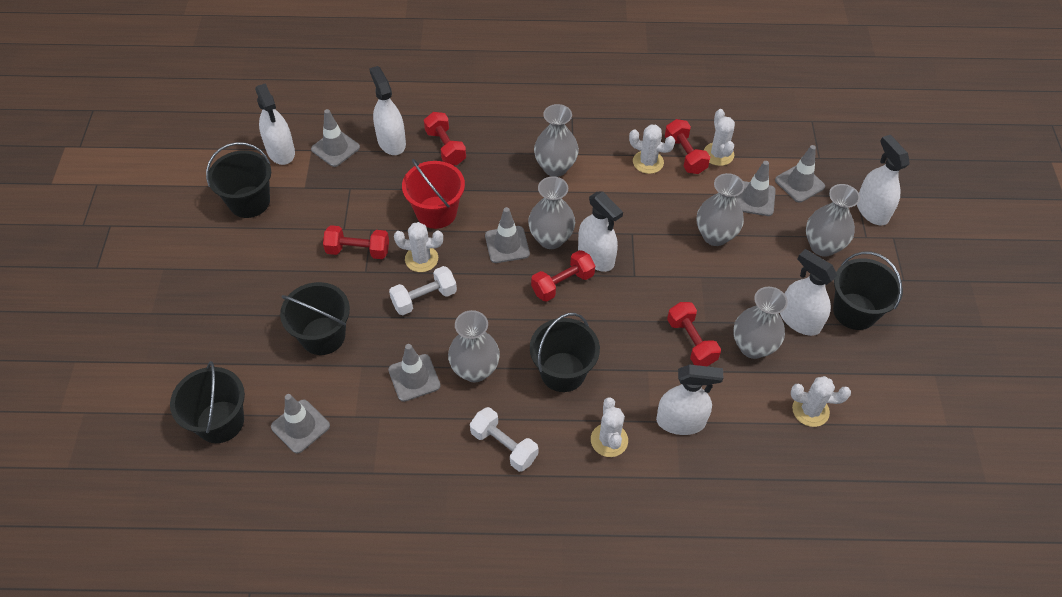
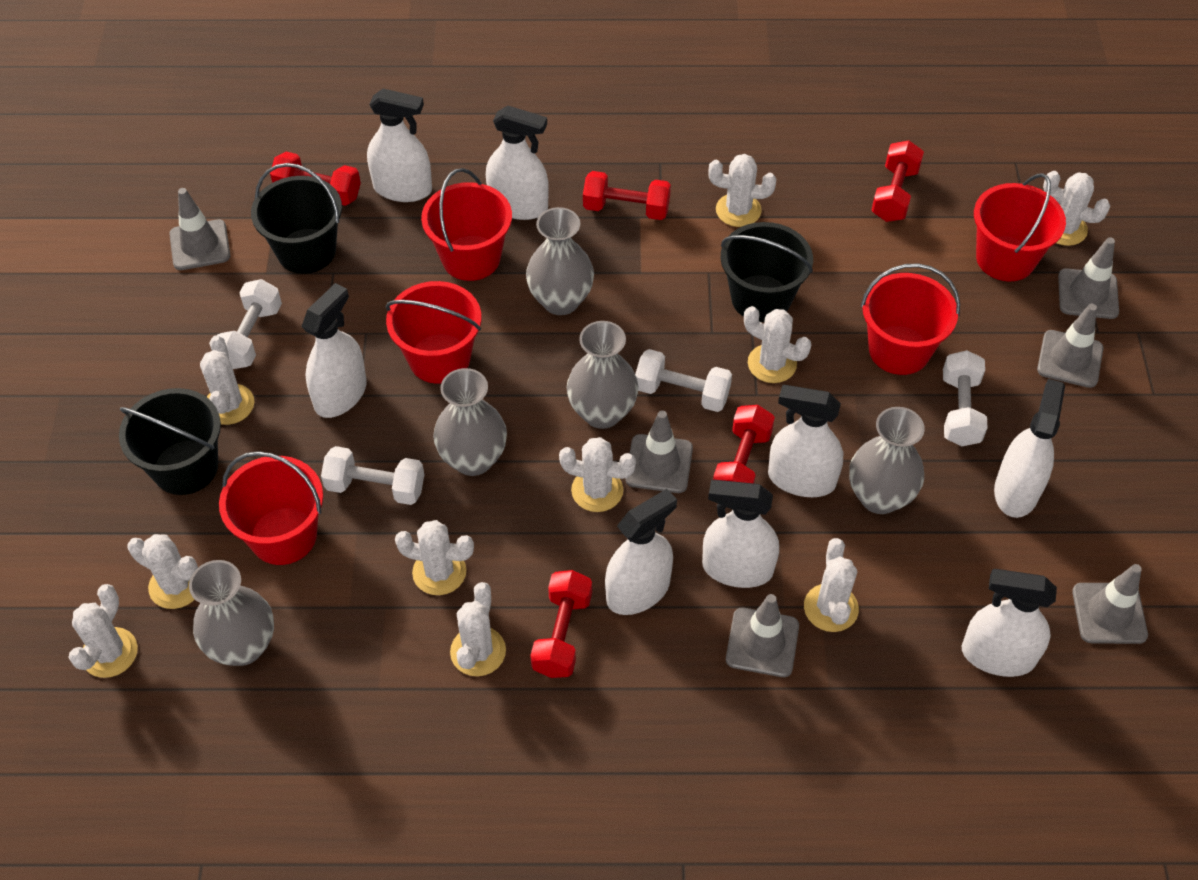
black bucket: 5 -> 3
grey vase: 6 -> 5
red bucket: 1 -> 5
white cactus: 5 -> 10
white dumbbell: 2 -> 4
white spray bottle: 6 -> 8

